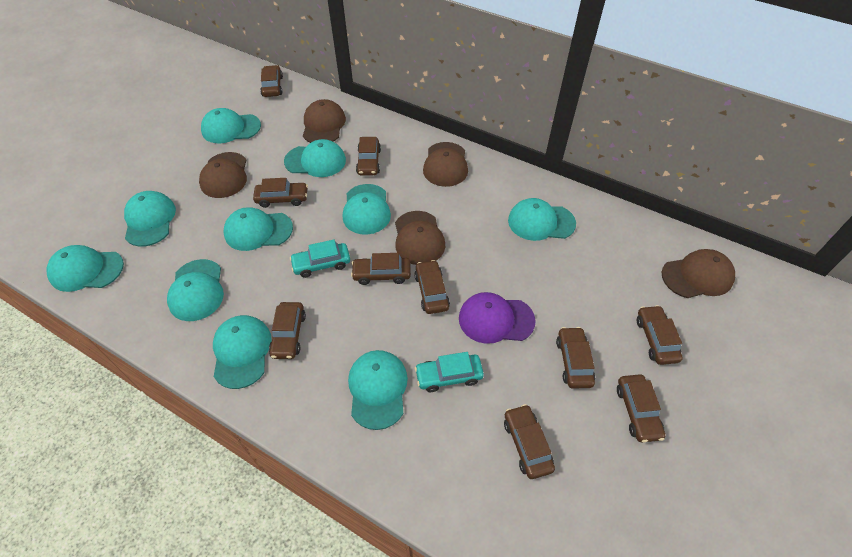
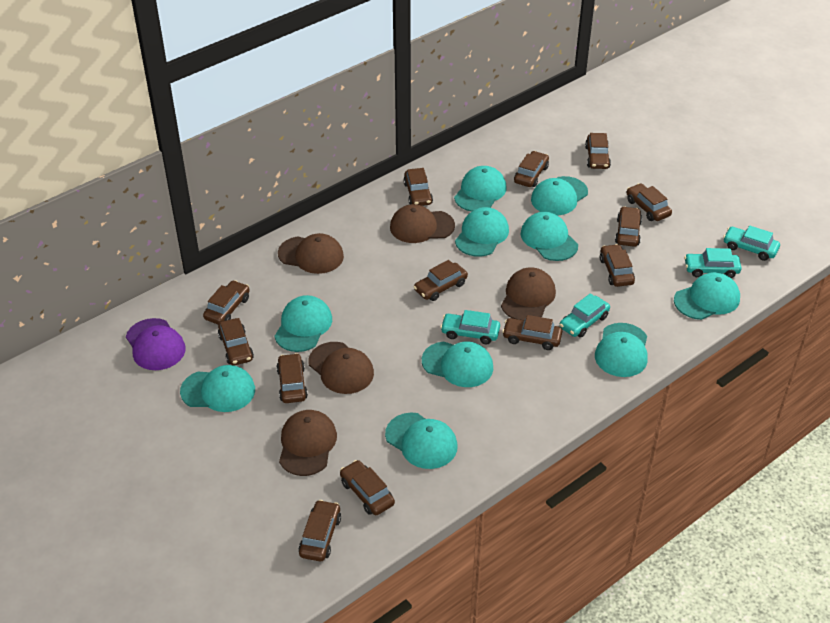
brown car: 10 -> 13
turquoise car: 2 -> 4

